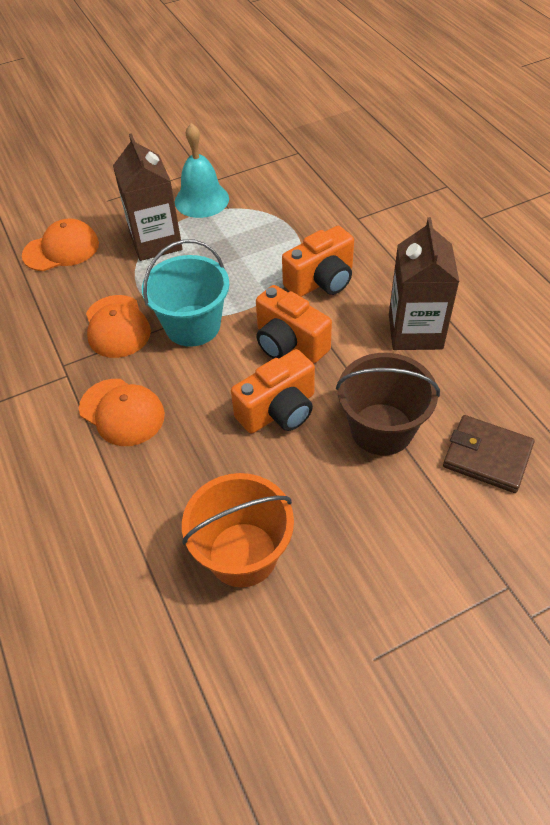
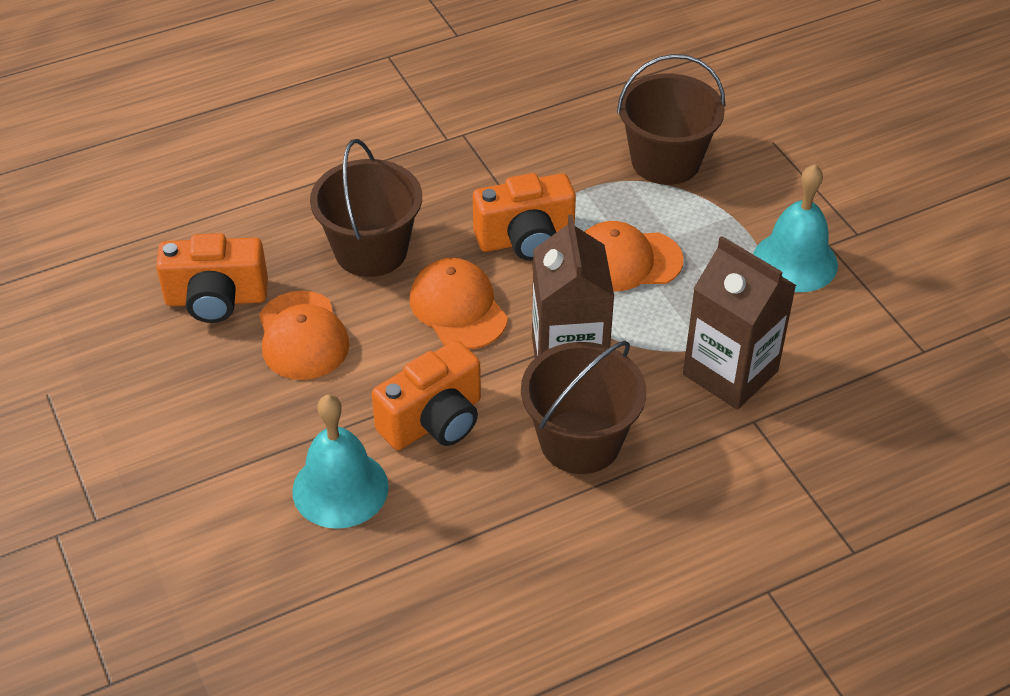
brown bucket: 1 -> 3
brown wallet: 1 -> 0
orange bucket: 1 -> 0
turquoise bell: 1 -> 2
turquoise bucket: 1 -> 0

